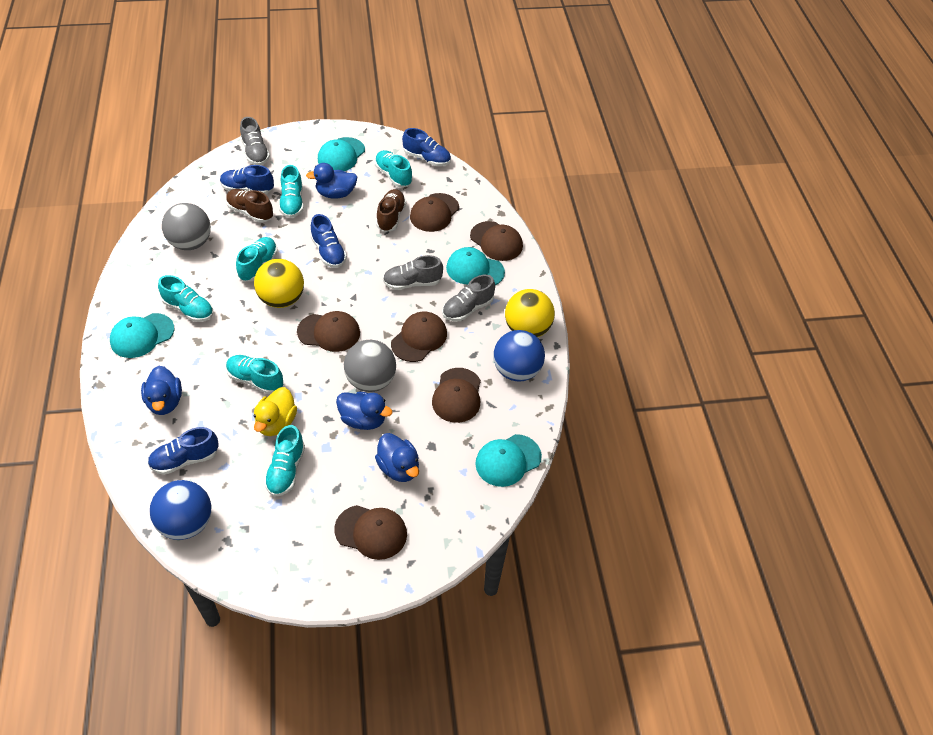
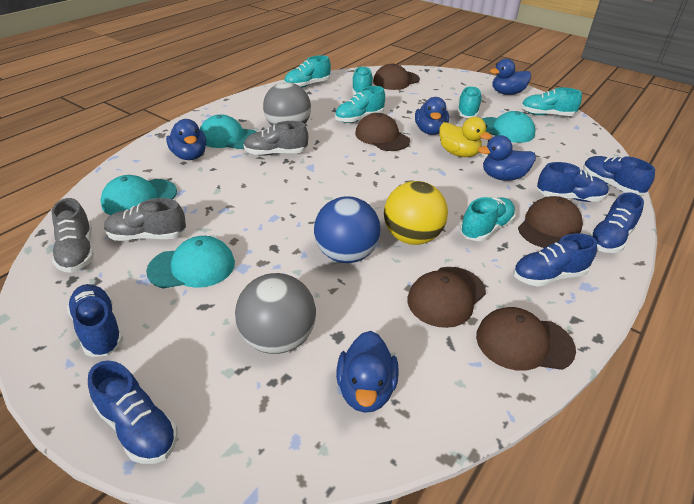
blue ball: 2 -> 1
blue duck: 4 -> 5
blue shoe: 4 -> 6
brown cap: 6 -> 5
brown shoe: 2 -> 0
yellow ball: 2 -> 1

